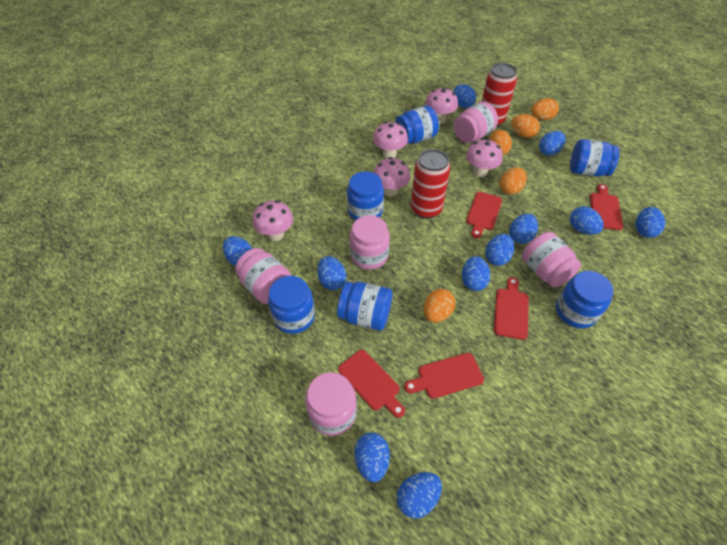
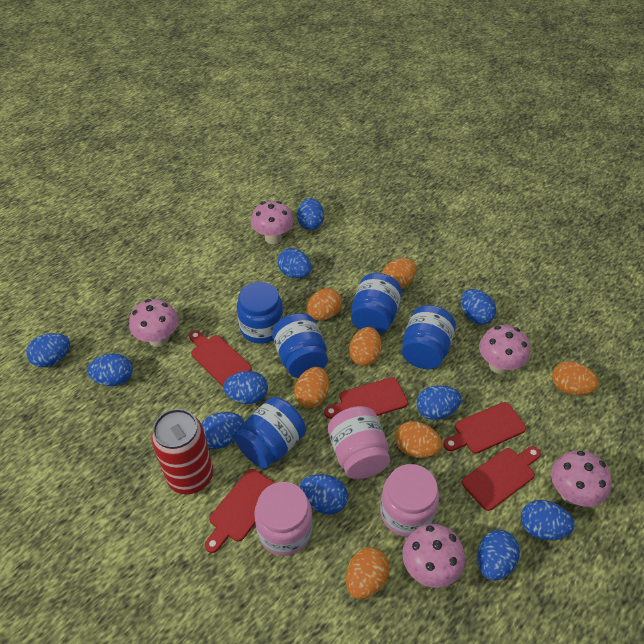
blue jar: 6 -> 5
orange egg: 5 -> 7
pink jar: 5 -> 3
red can: 2 -> 1

